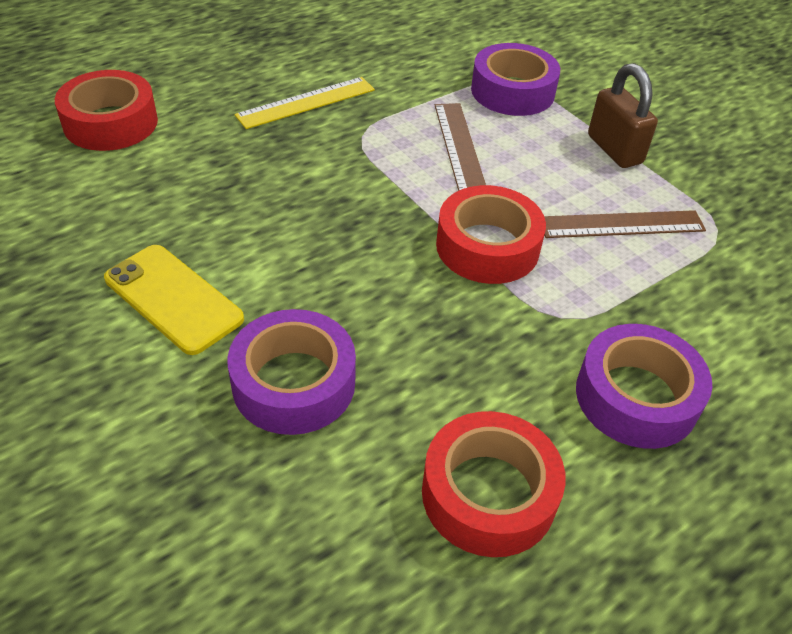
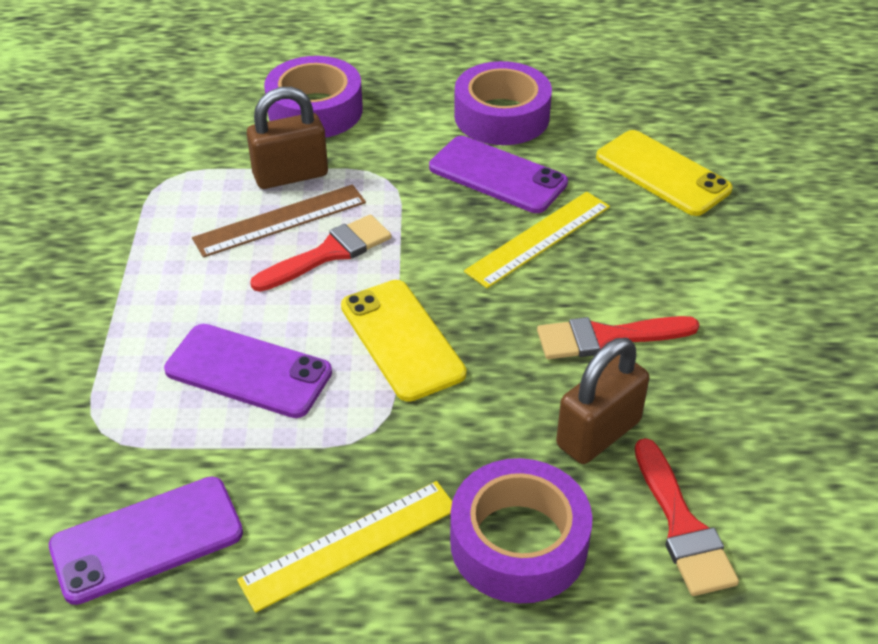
brown padlock: 1 -> 2
brown ruler: 2 -> 1
purple phone: 0 -> 3
red brush: 0 -> 3
red tape: 3 -> 0
yellow phone: 1 -> 2
yellow ruler: 1 -> 2

